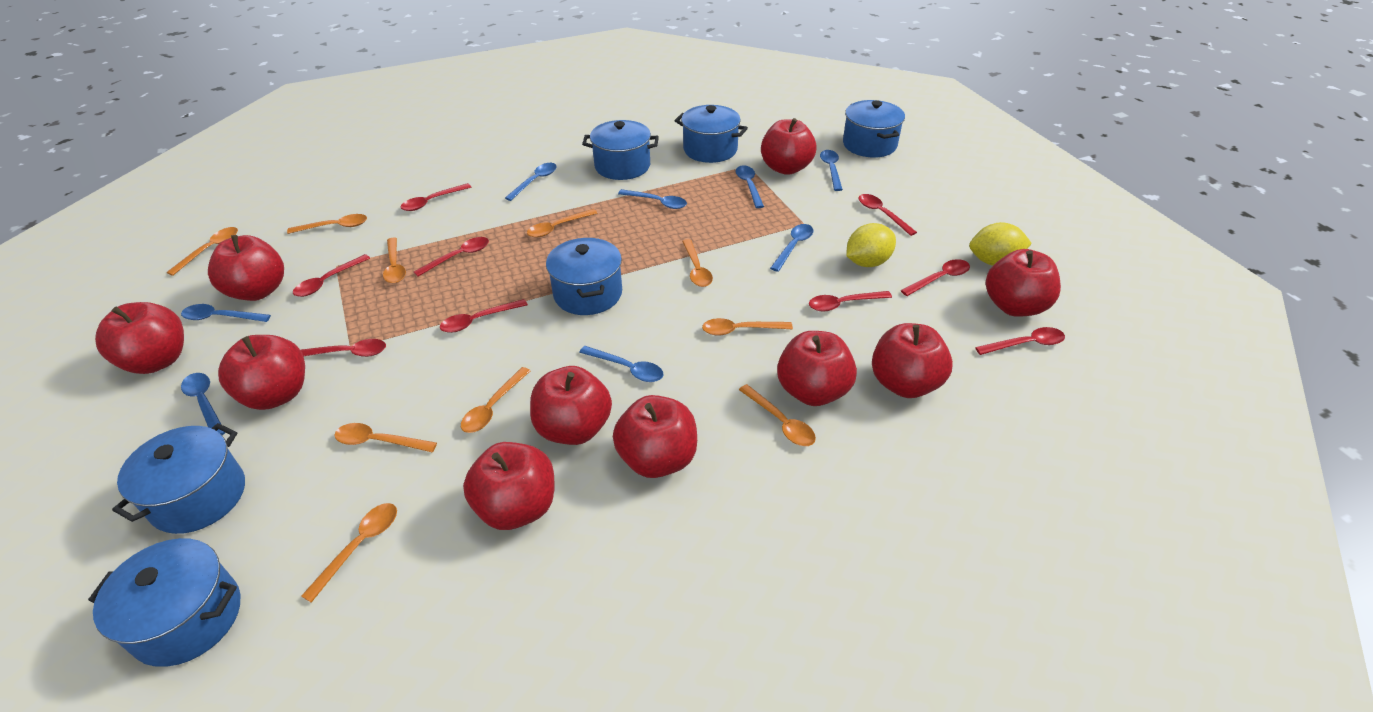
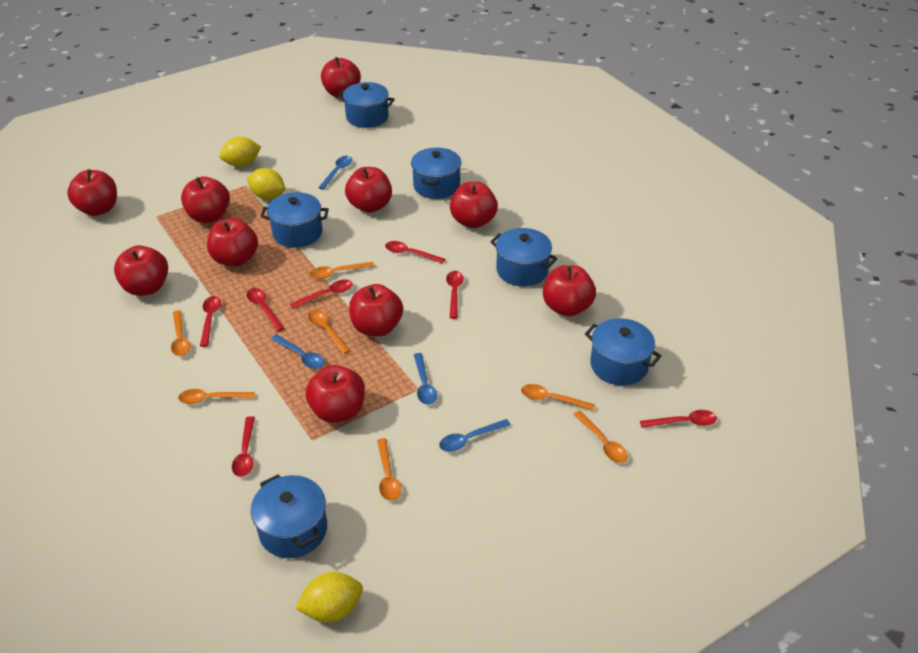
blue spoon: 8 -> 4
orange spoon: 10 -> 7
red spoon: 9 -> 7
yellow lemon: 2 -> 3

